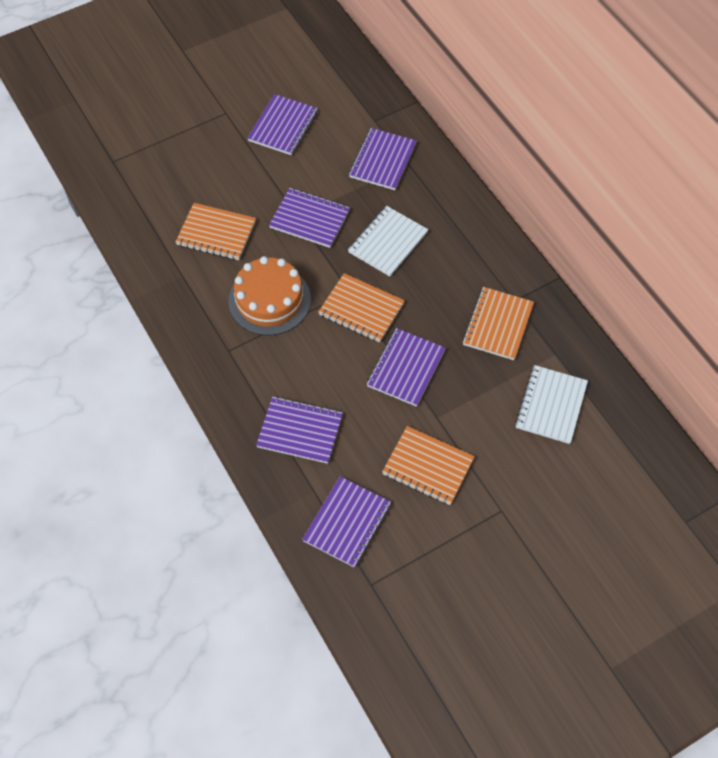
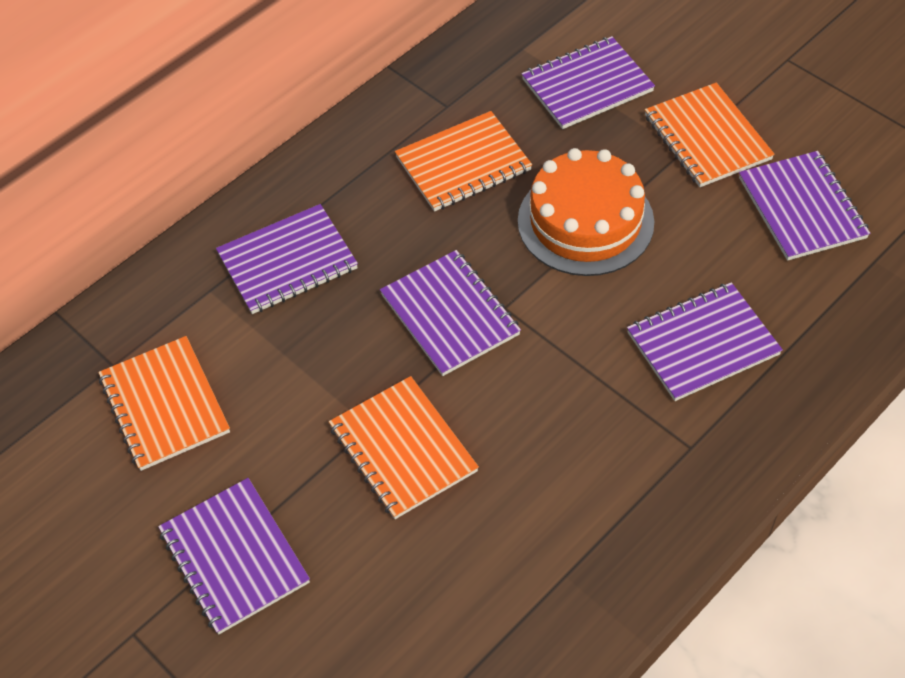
white notebook: 2 -> 0

